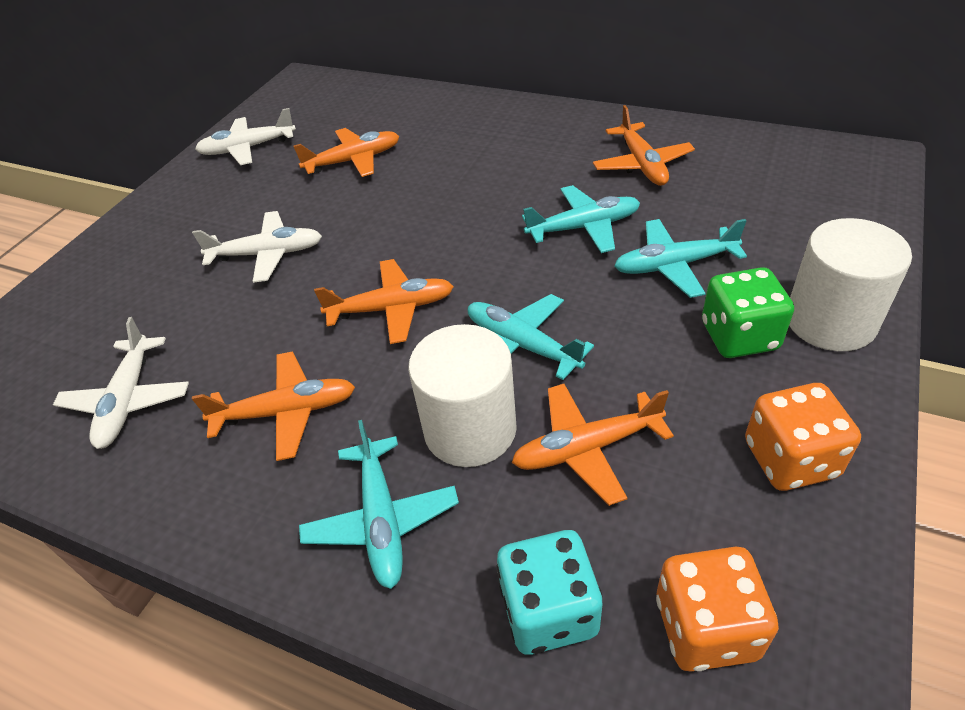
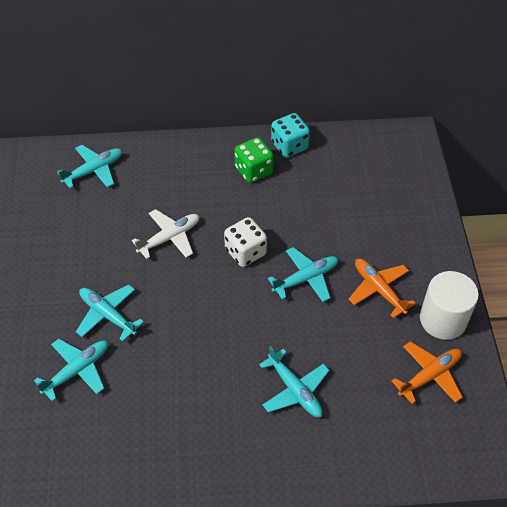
orange dice: 2 -> 0
orange plane: 5 -> 2
turquoise plane: 4 -> 5
white cylinder: 2 -> 1
white dice: 0 -> 1
white plane: 3 -> 1

